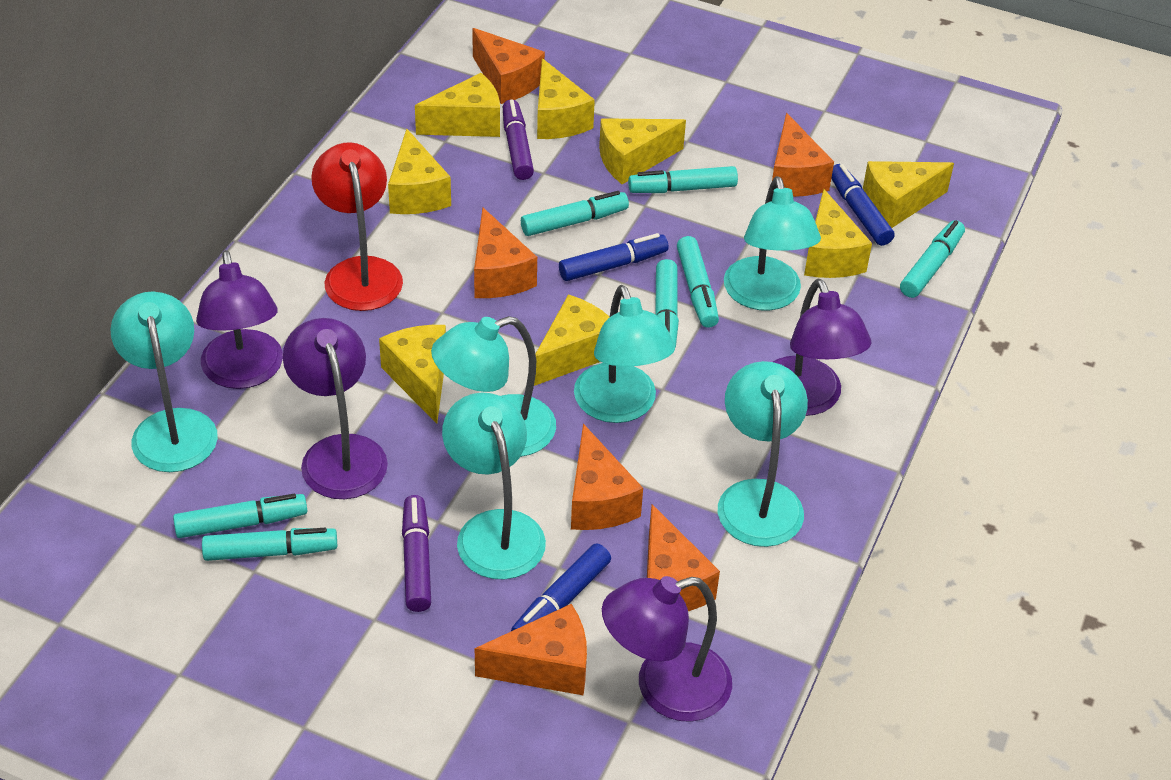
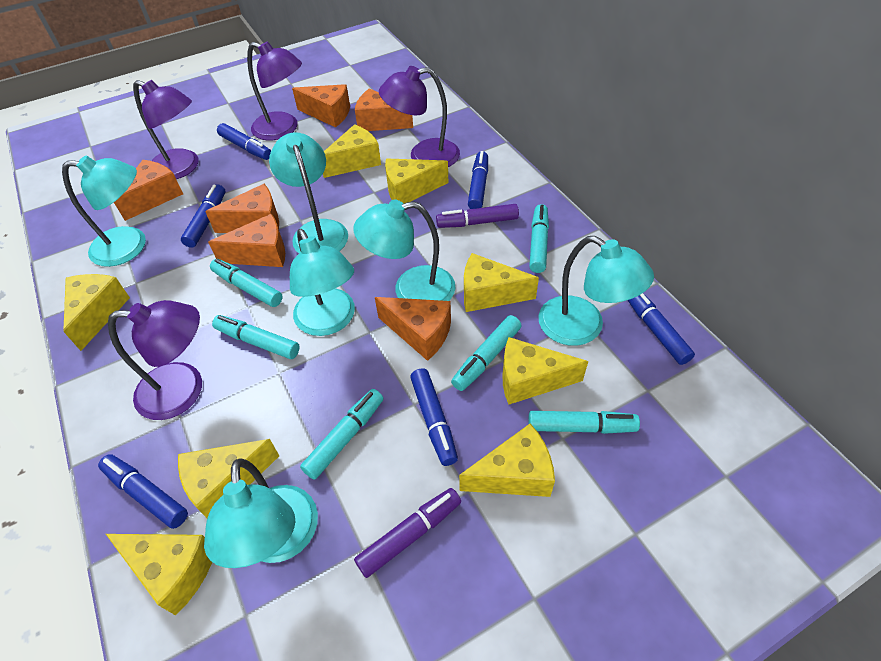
blue marker: 3 -> 6
red lamp: 1 -> 0
turquoise marker: 7 -> 6

